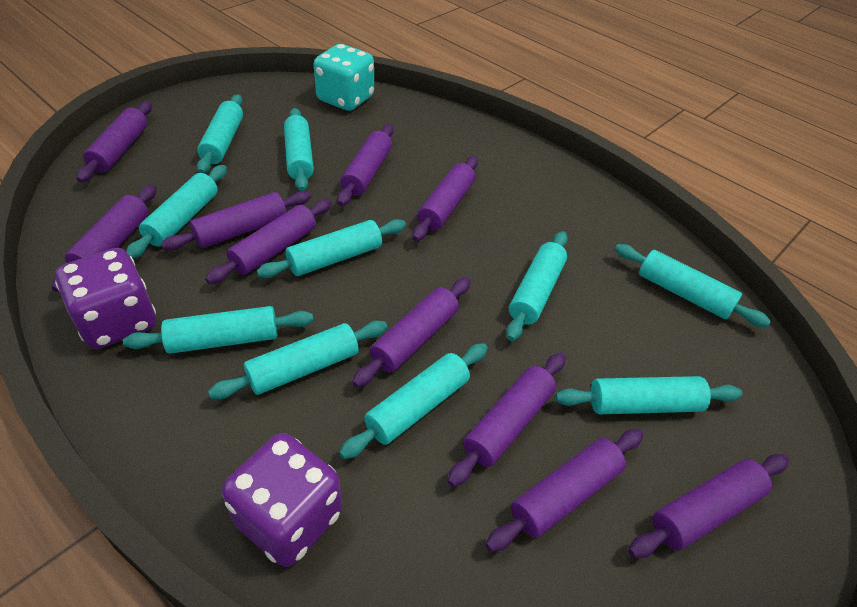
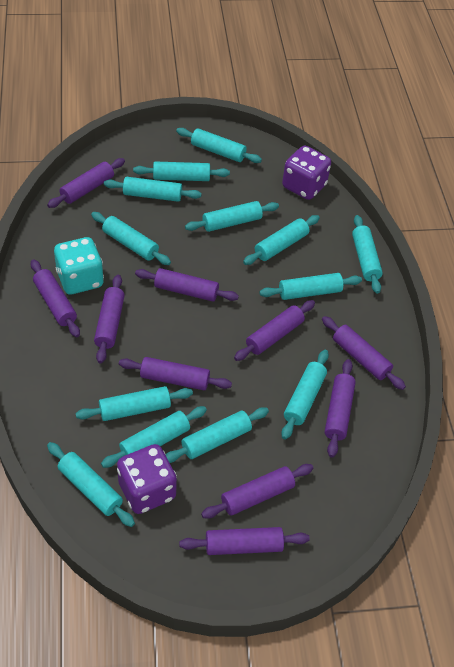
turquoise rolling pin: 10 -> 13

